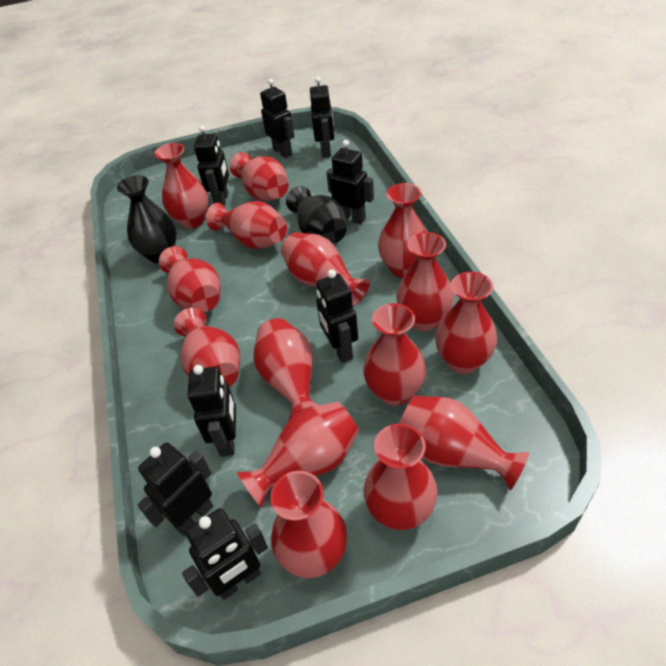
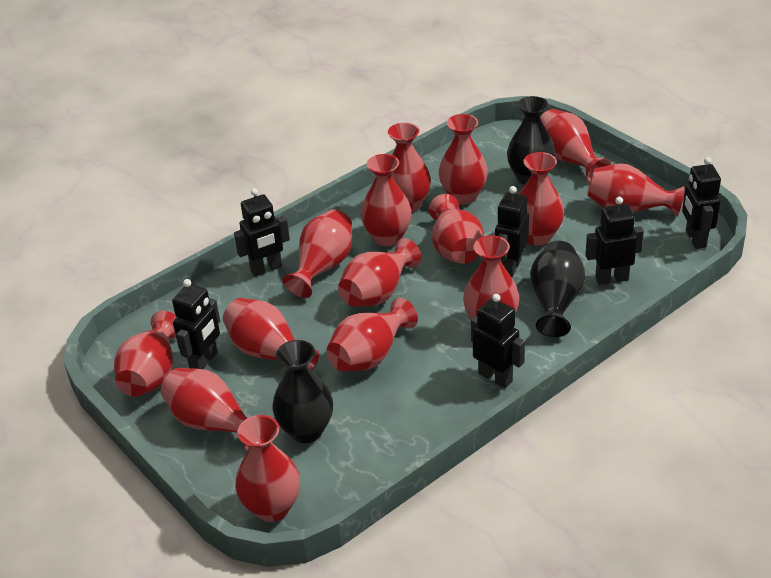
black robot: 8 -> 6
black vase: 2 -> 3

